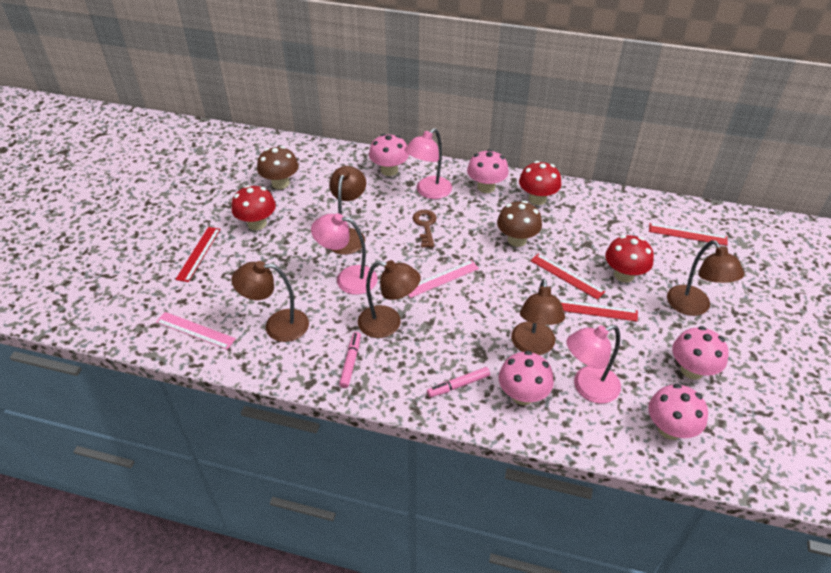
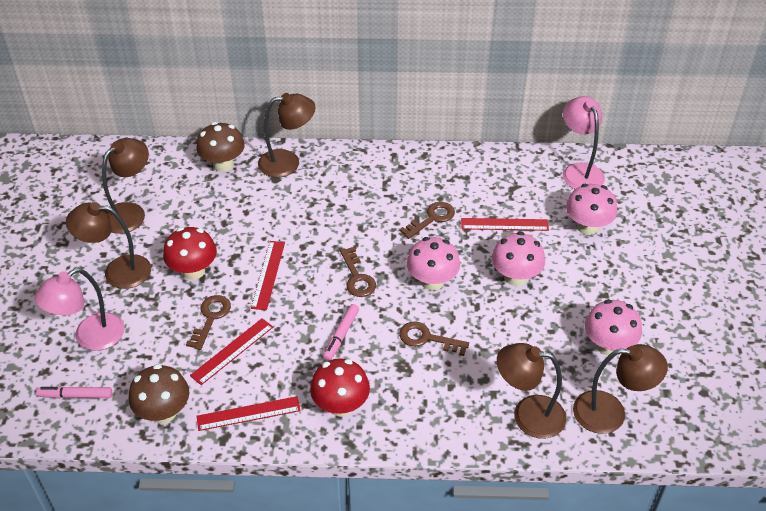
brown key: 1 -> 4
pink lamp: 3 -> 2
pink mushroom: 5 -> 4
pink ruler: 2 -> 0
red mushroom: 3 -> 2

